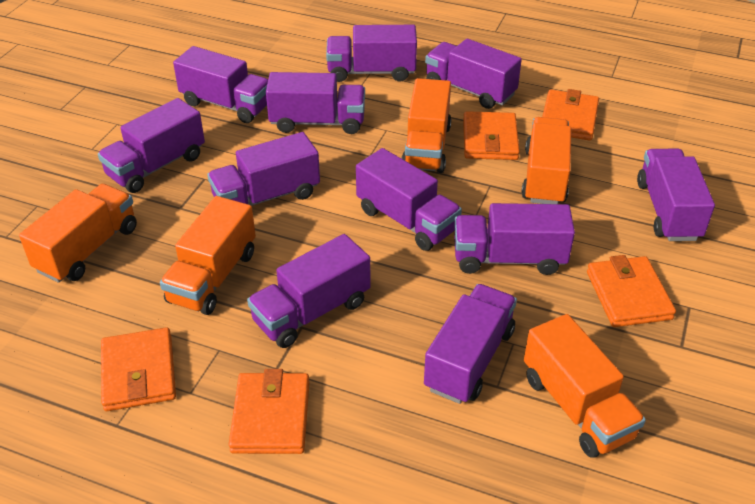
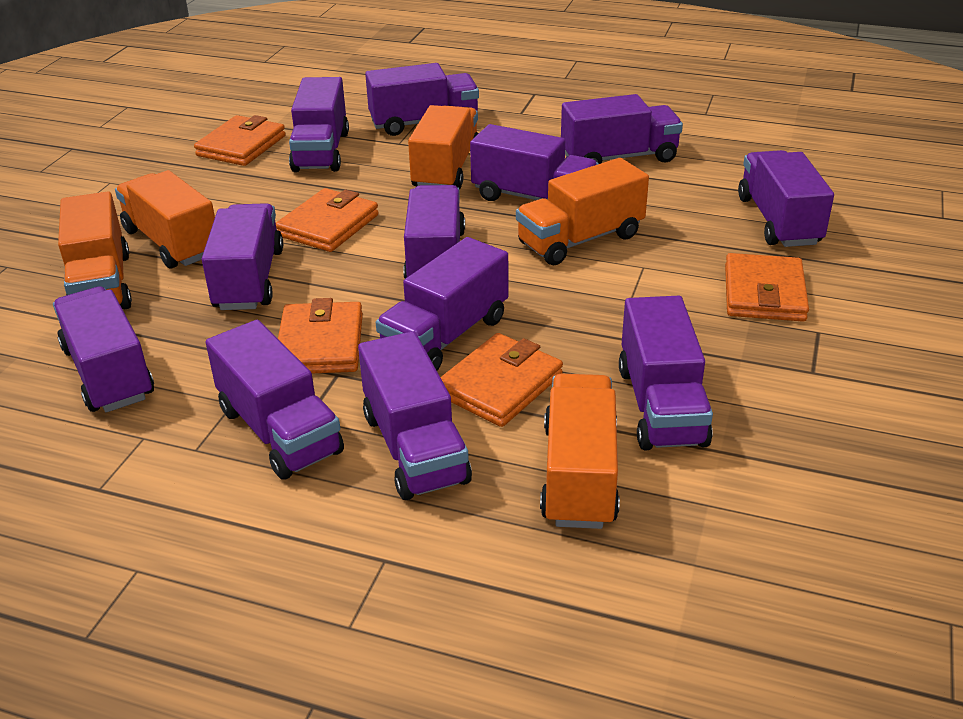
purple truck: 11 -> 12

